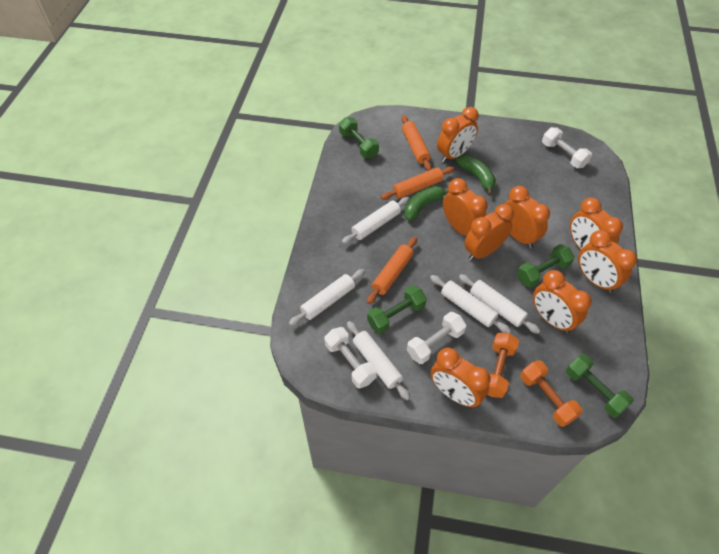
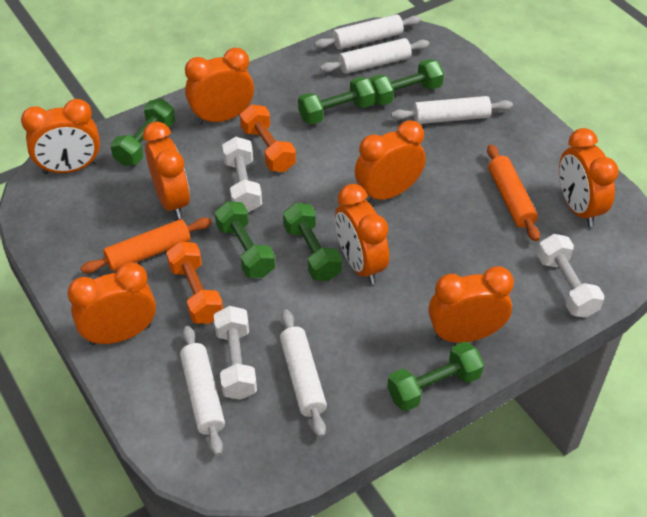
green banana: 2 -> 0
green dumbbell: 4 -> 6
orange rolling pin: 3 -> 2

